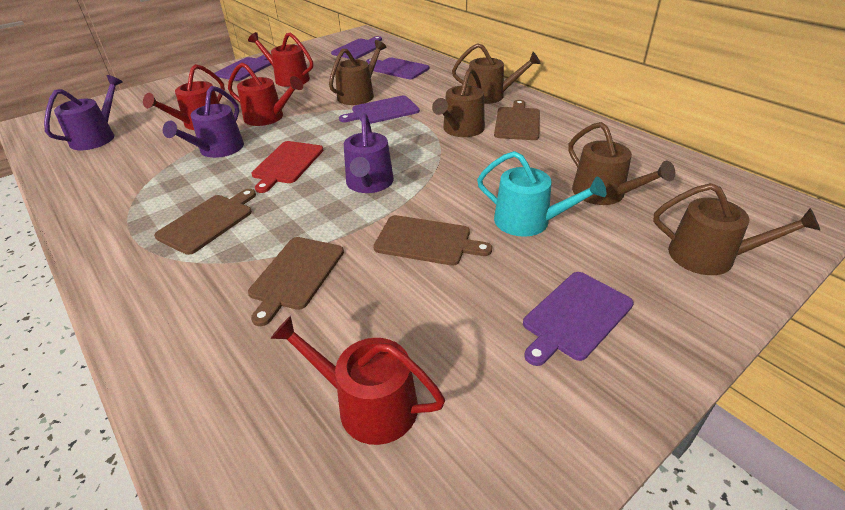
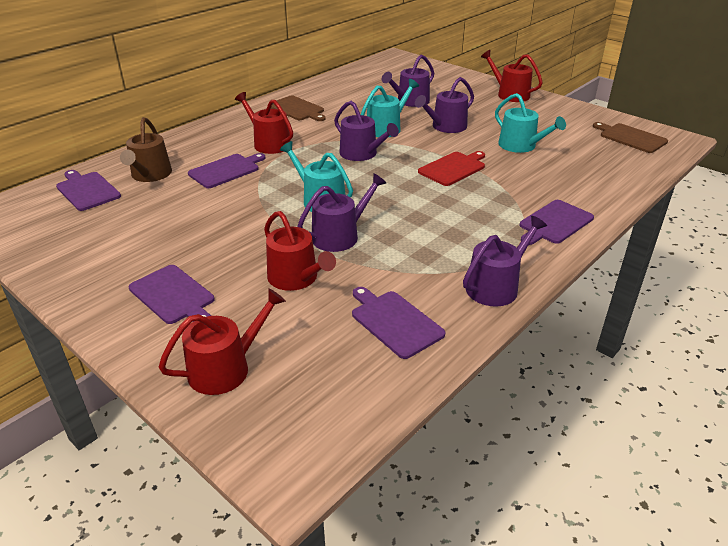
brown cutting board: 4 -> 2
brown watering can: 5 -> 1
purple watering can: 3 -> 5
turquoise watering can: 1 -> 3

